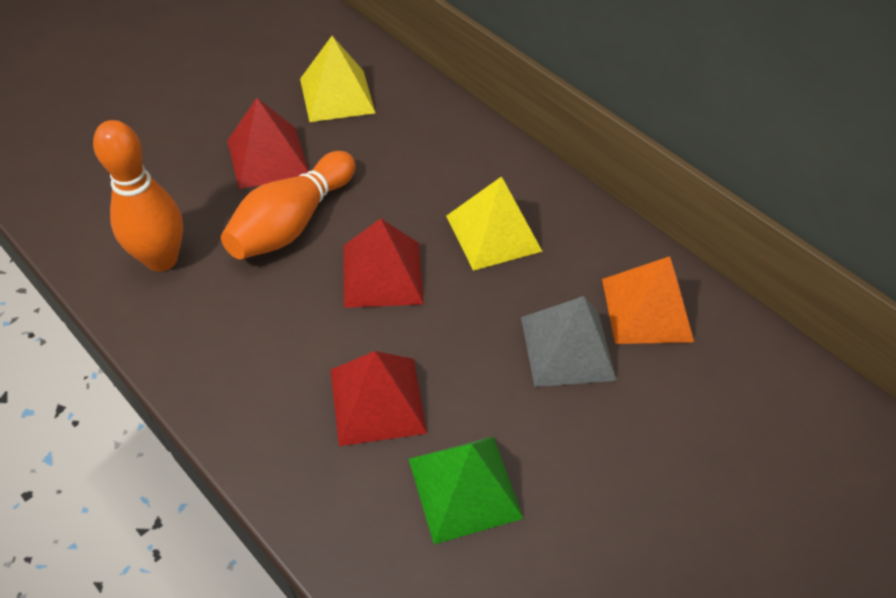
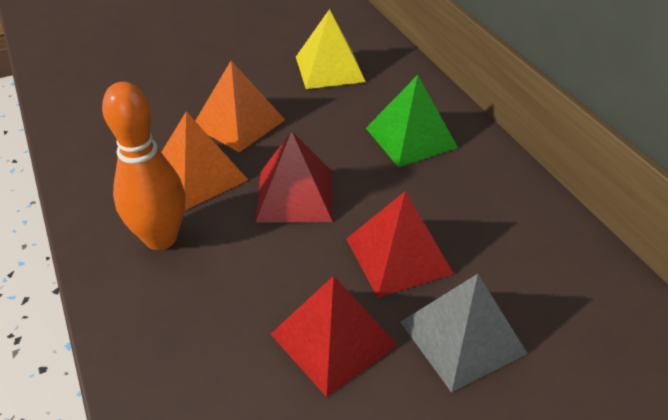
orange bowling pin: 2 -> 1
orange pyramid: 1 -> 2
yellow pyramid: 2 -> 1

